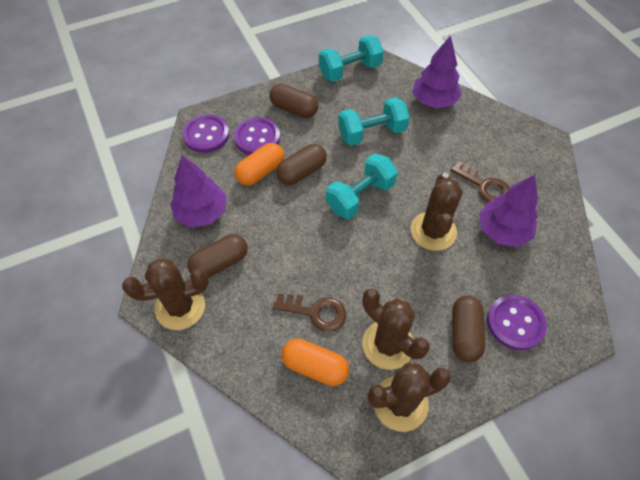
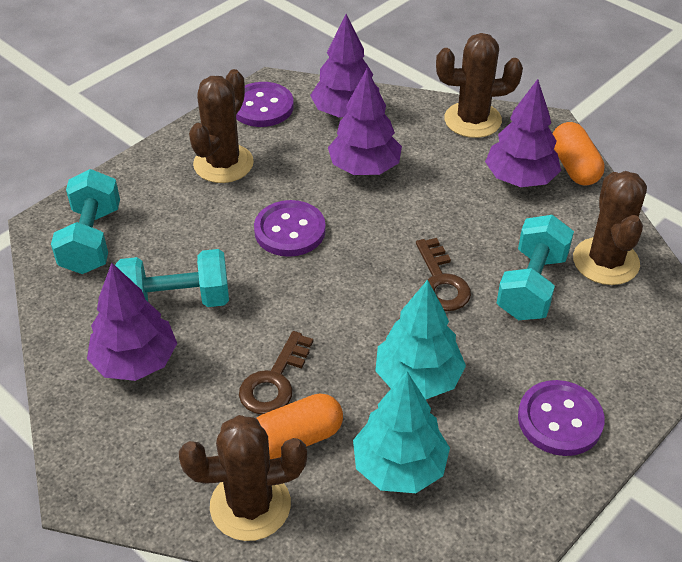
brown capsule: 4 -> 0
purple tree: 3 -> 4
turquoise tree: 0 -> 2

